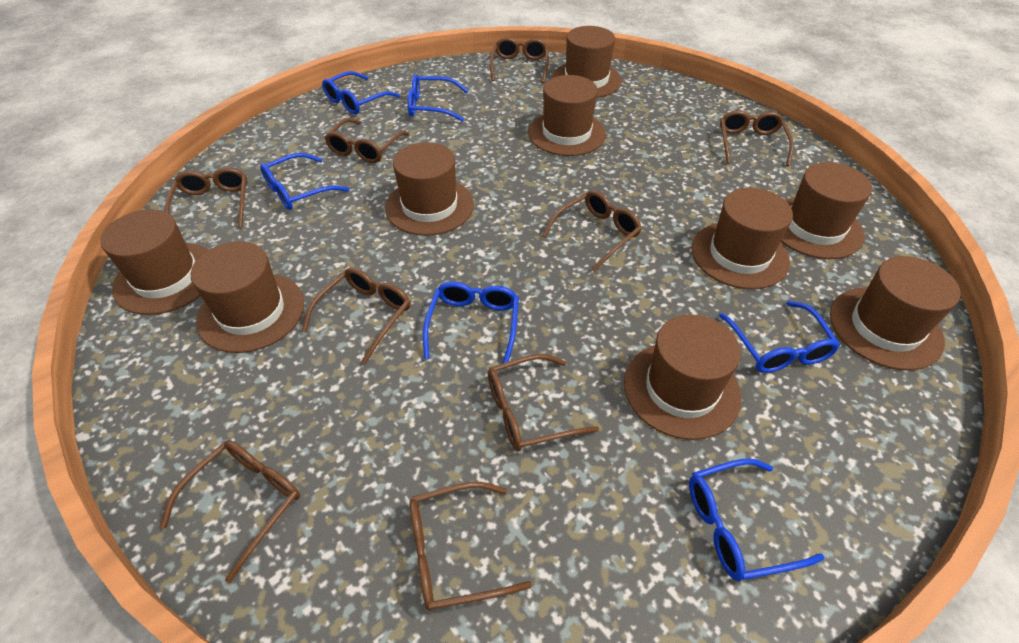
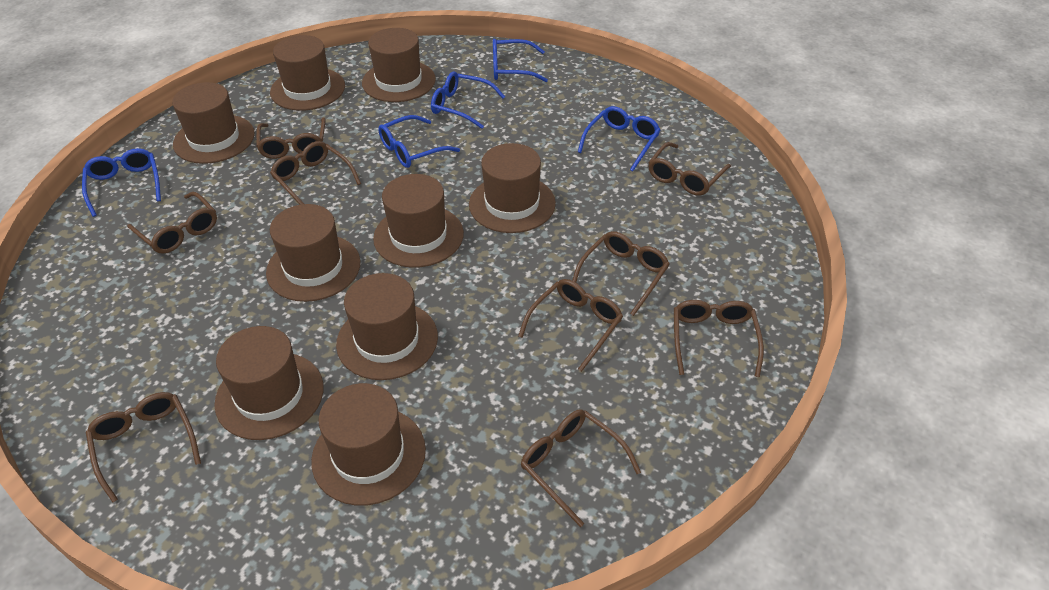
blue glasses: 6 -> 5

